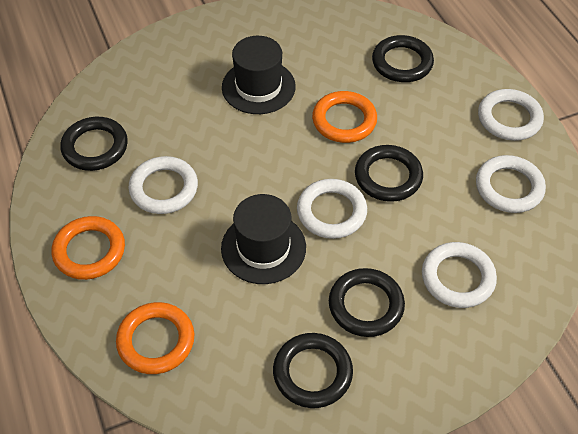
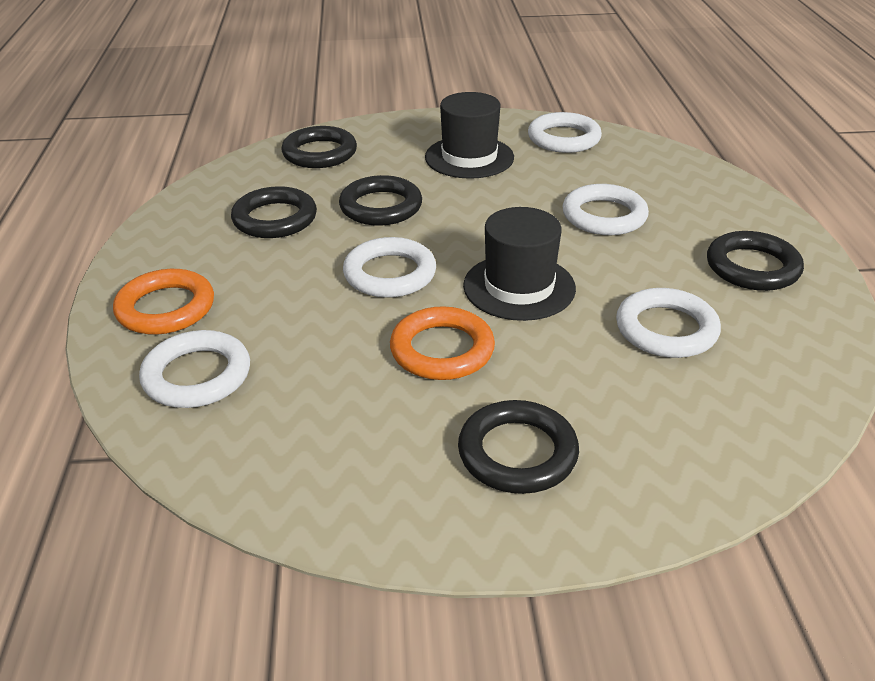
orange ring: 3 -> 2

